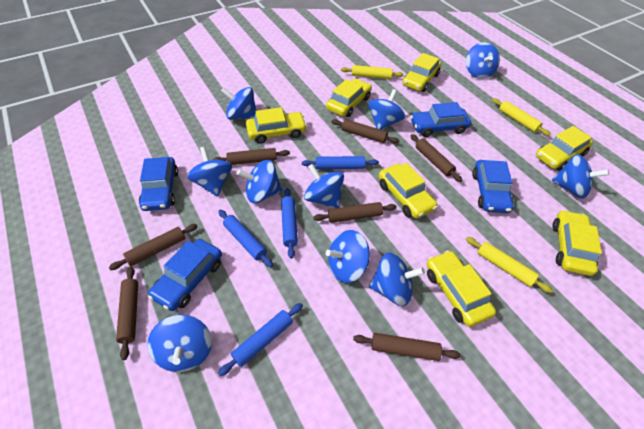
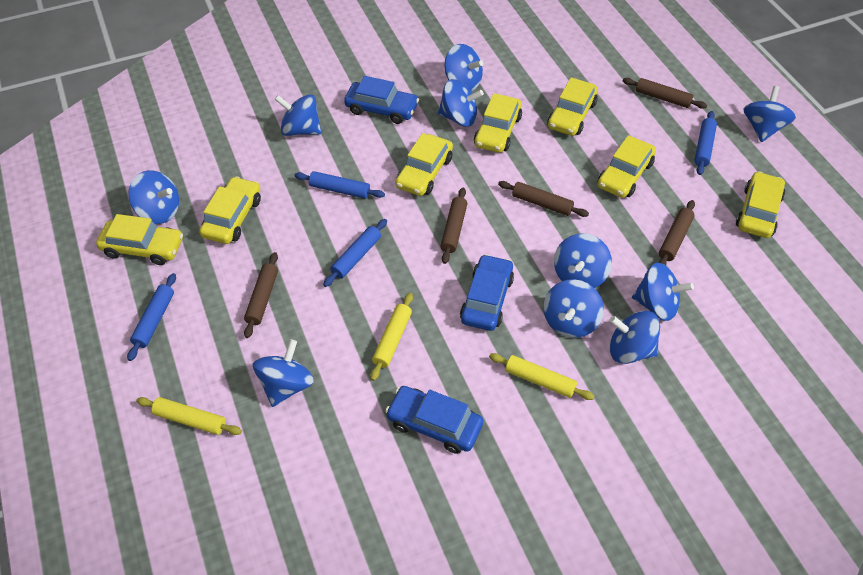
blue car: 4 -> 3
brown rolling pin: 7 -> 5

